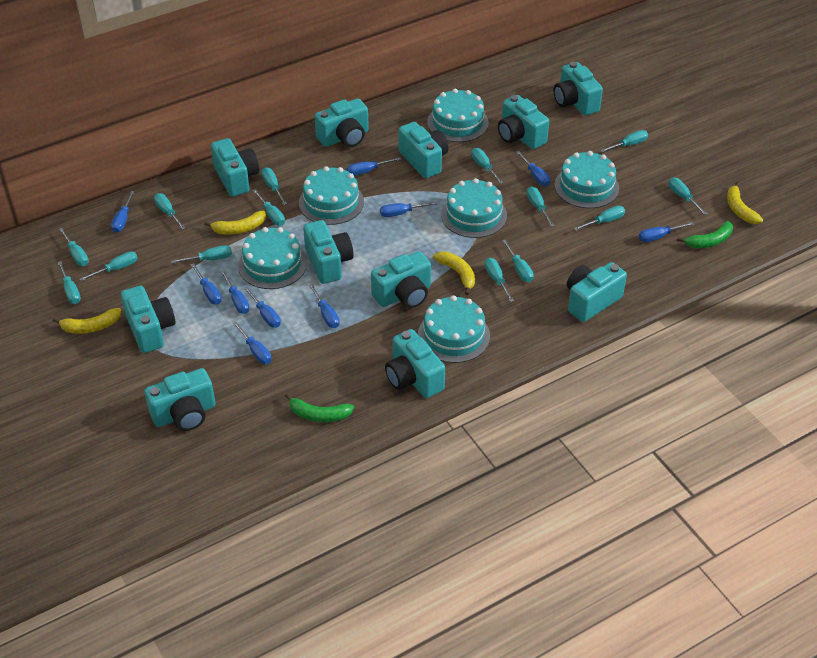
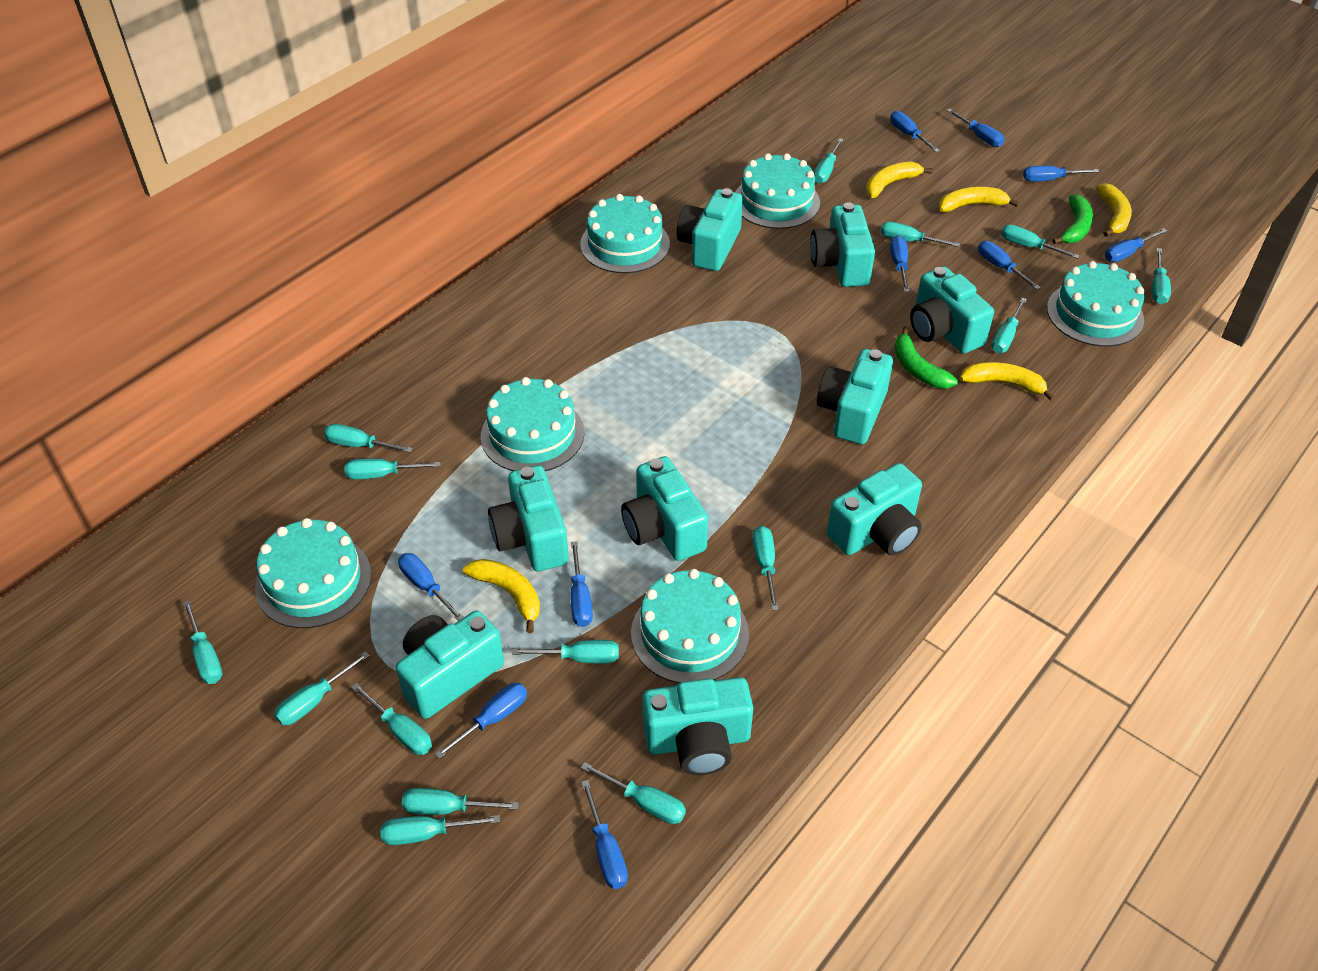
turquoise camera: 11 -> 9
turquoise screwdriver: 14 -> 15
yellow banana: 4 -> 5

